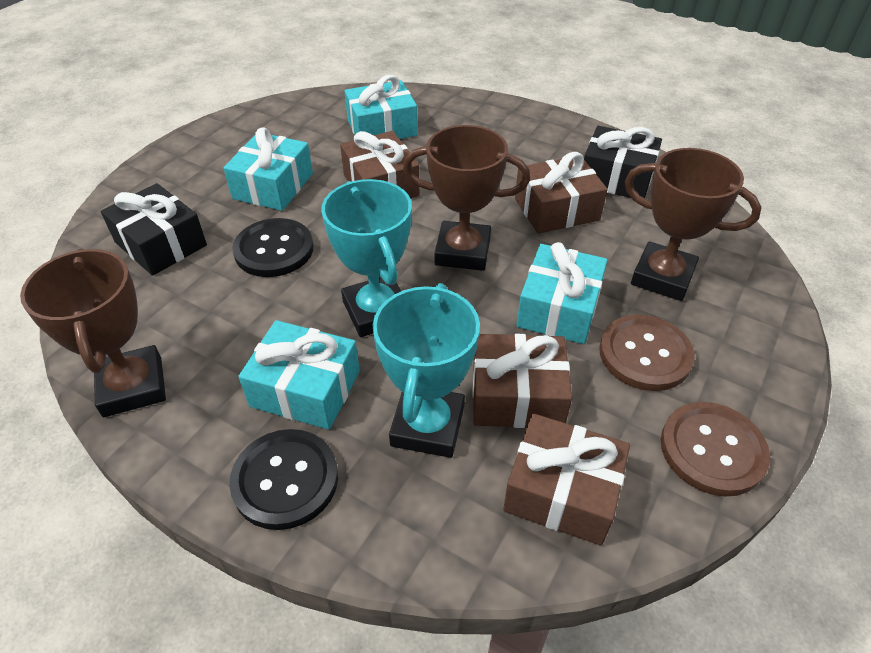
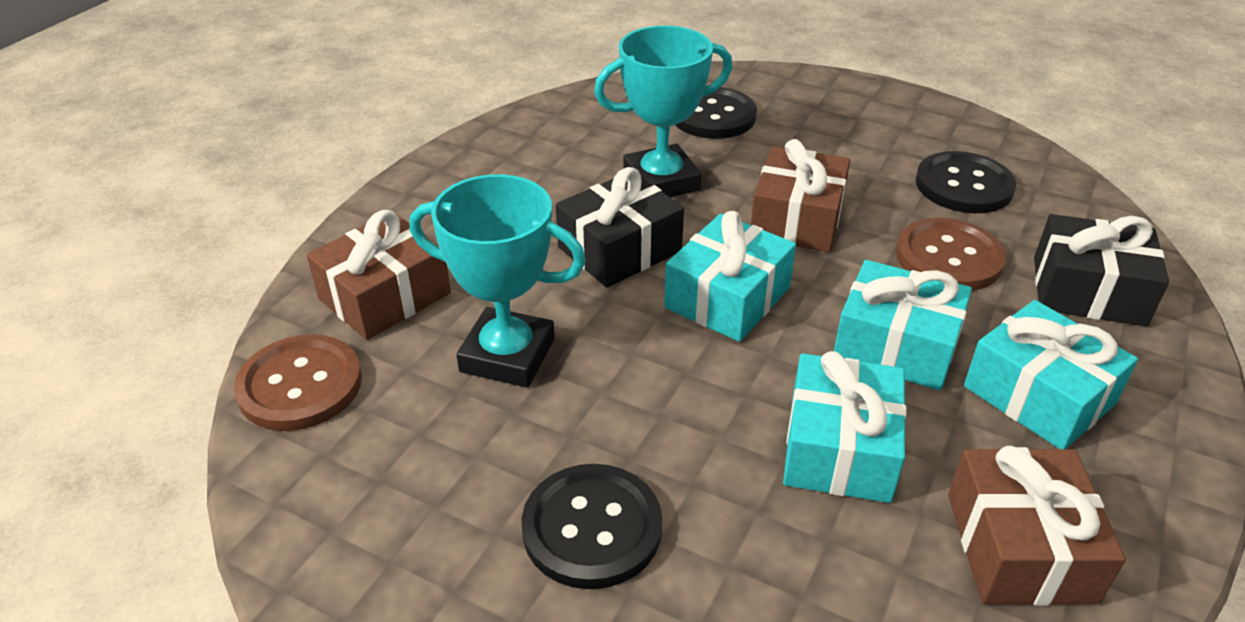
black button: 2 -> 3
brown gift: 4 -> 3
brown trophy: 3 -> 0

